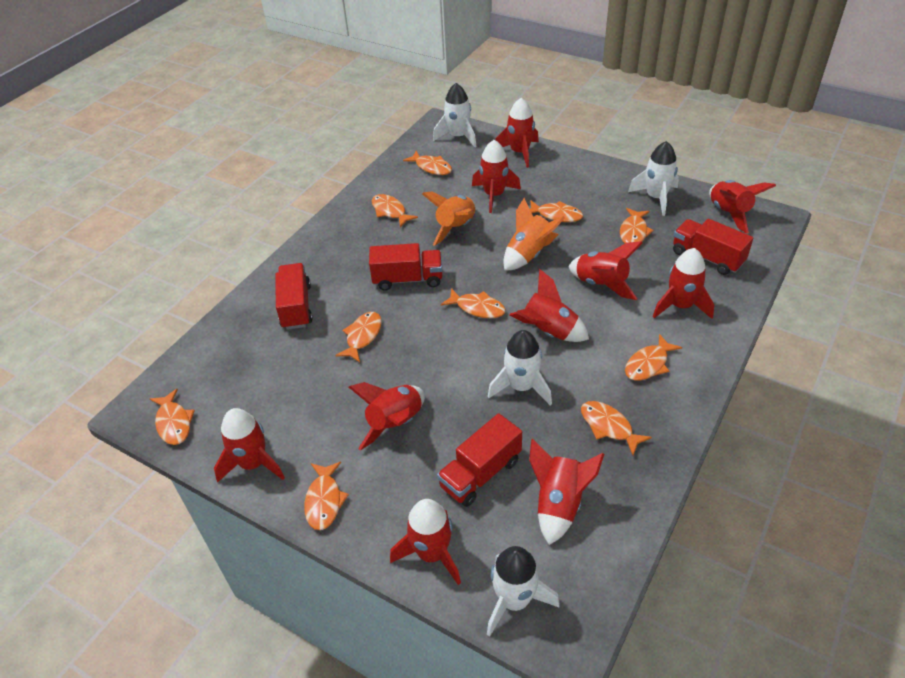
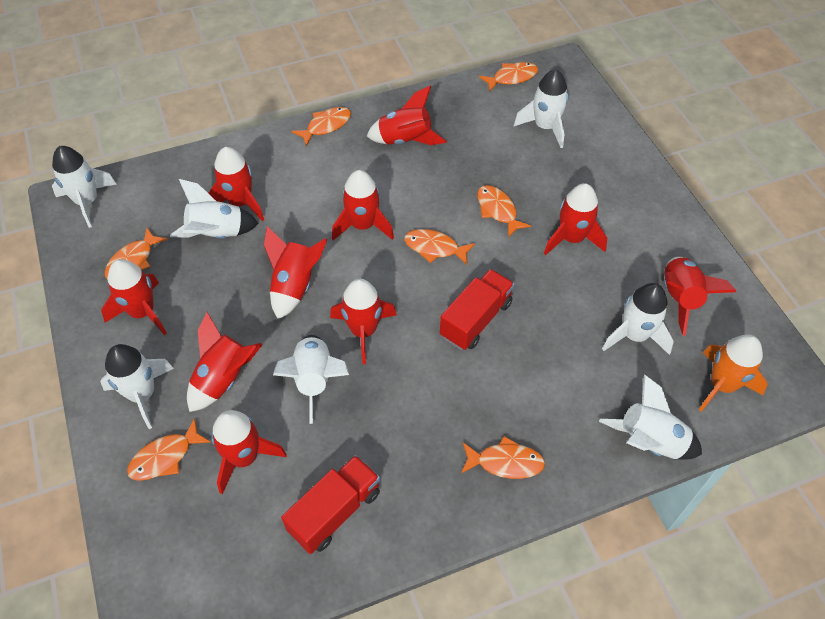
orange fish: 10 -> 7
orange rocket: 2 -> 1
red truck: 4 -> 2
white rocket: 4 -> 7

